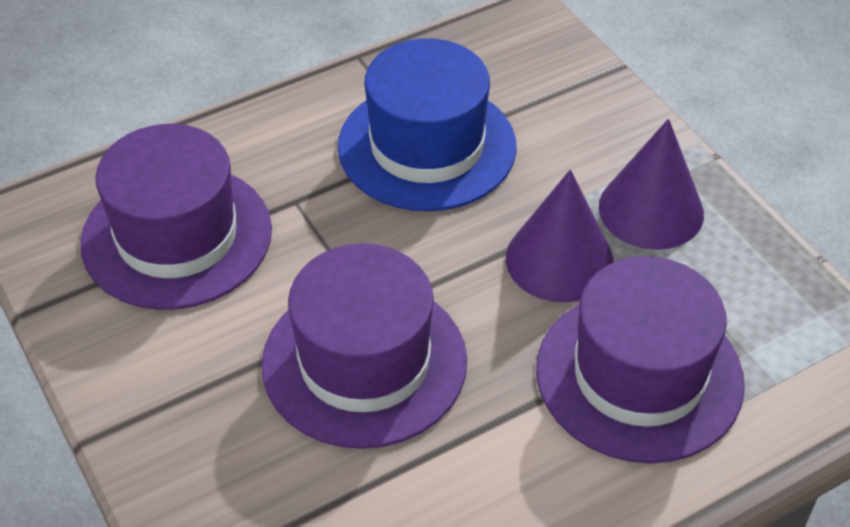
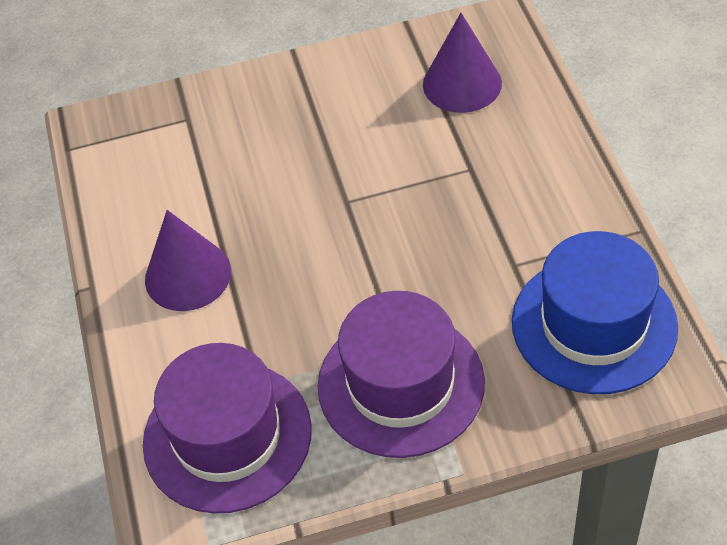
purple hat: 3 -> 2

